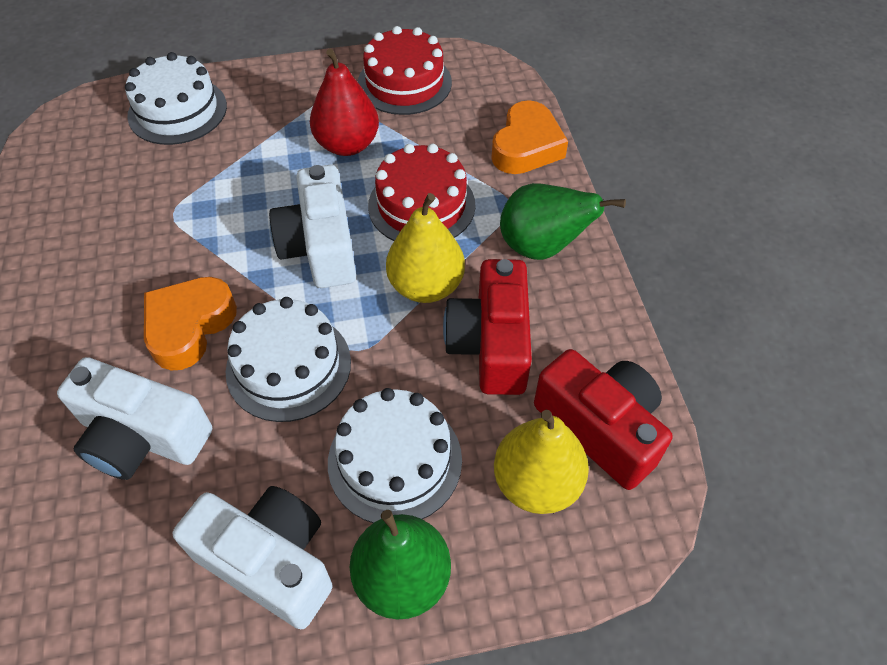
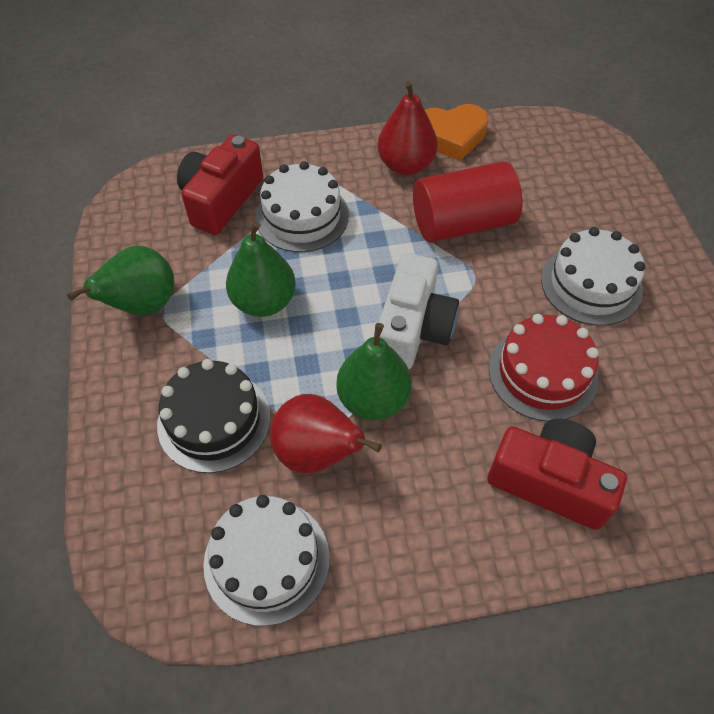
black cake: 0 -> 1
green pear: 2 -> 3
orange heart: 2 -> 1
red cake: 2 -> 1
red cylinder: 0 -> 1
red pear: 1 -> 2
white camera: 3 -> 1
yellow pear: 2 -> 0

